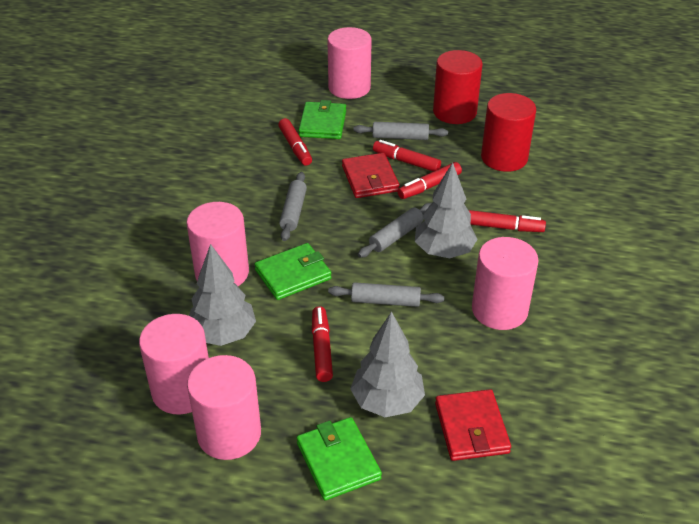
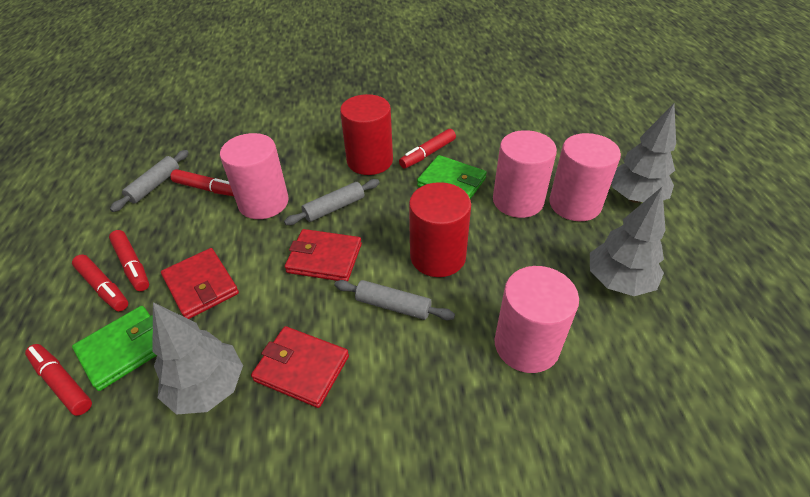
green wallet: 3 -> 2
grey rolling pin: 4 -> 3
pink cylinder: 5 -> 4
red wallet: 2 -> 3

